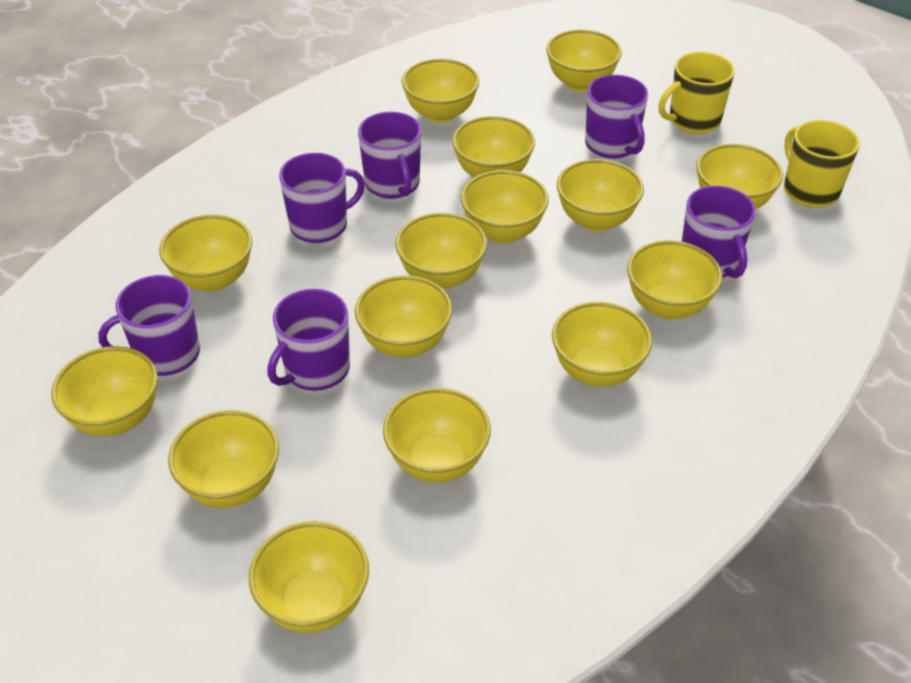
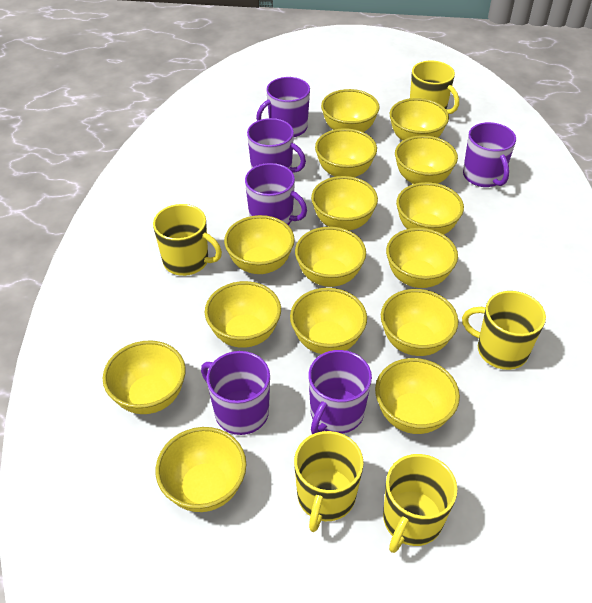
yellow mug: 2 -> 5

